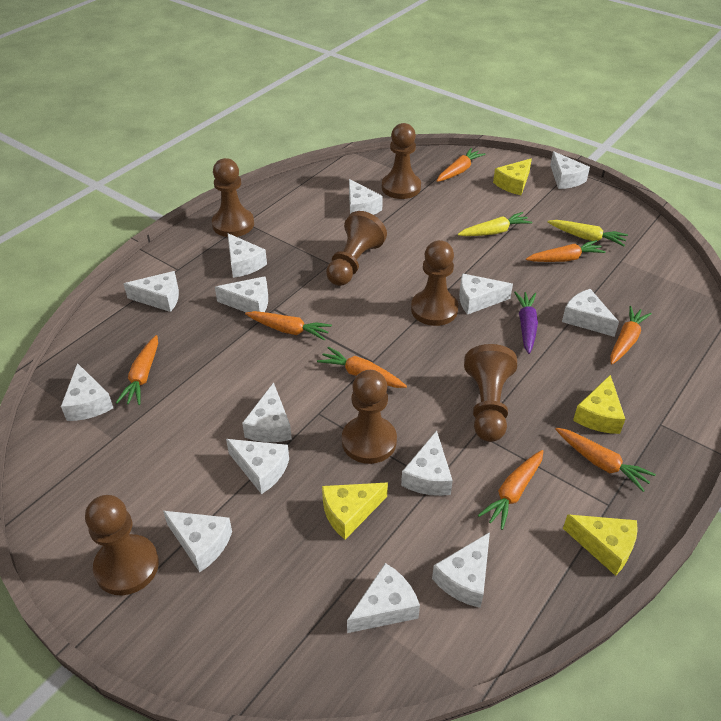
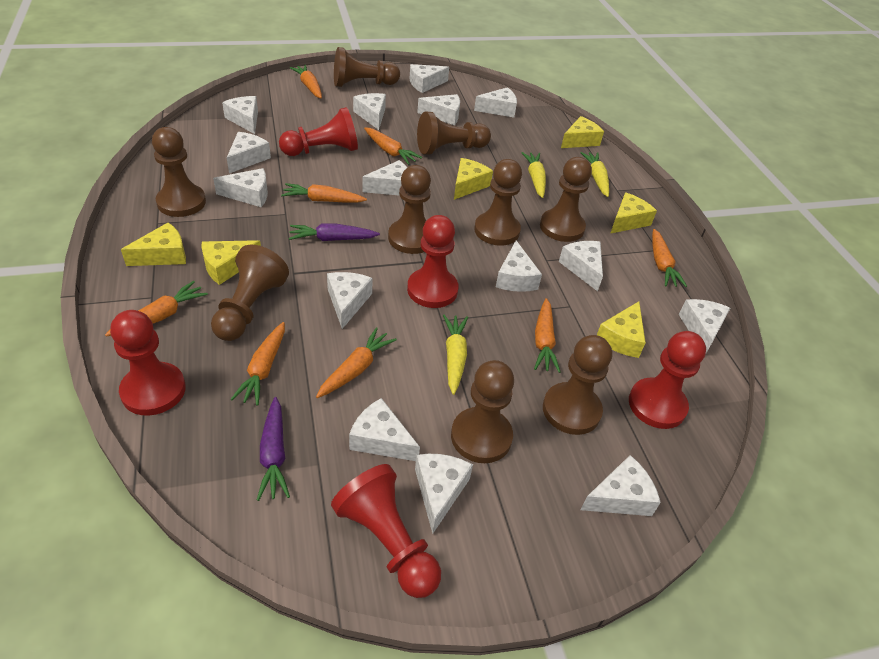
brown pawn: 7 -> 9
purple carrot: 1 -> 2
red pawn: 0 -> 5
white cheese: 14 -> 15
yellow carrot: 2 -> 3
yellow cheese: 4 -> 6

